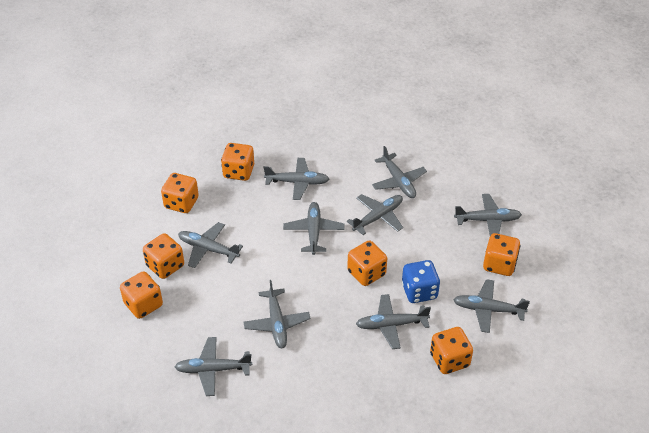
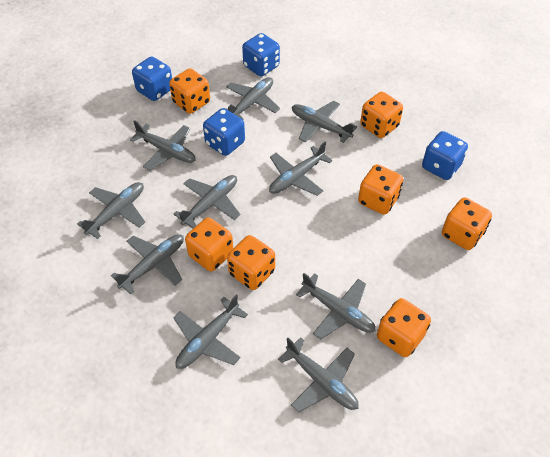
blue dice: 1 -> 4

